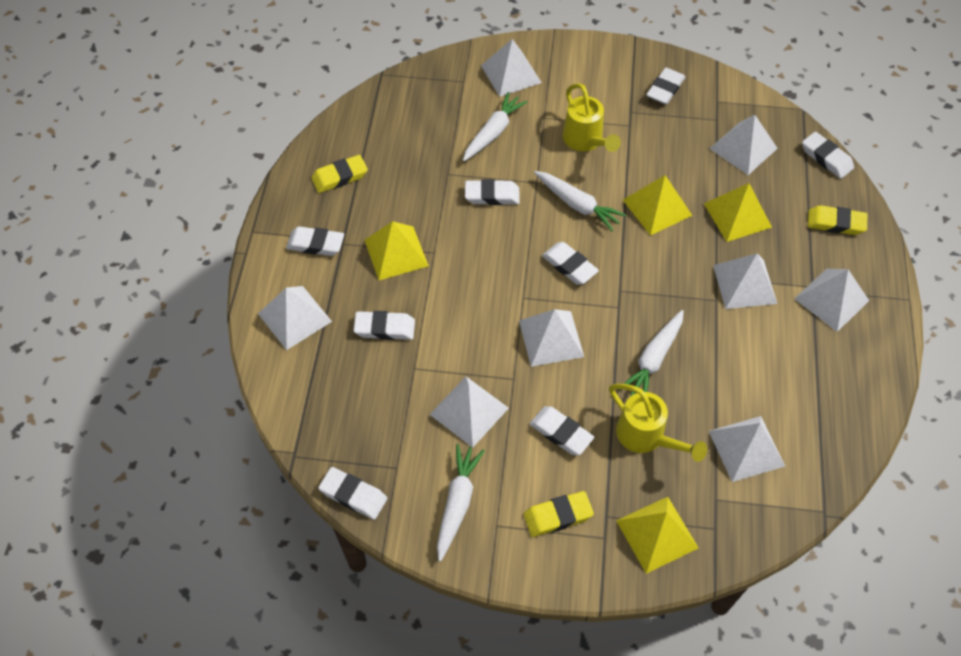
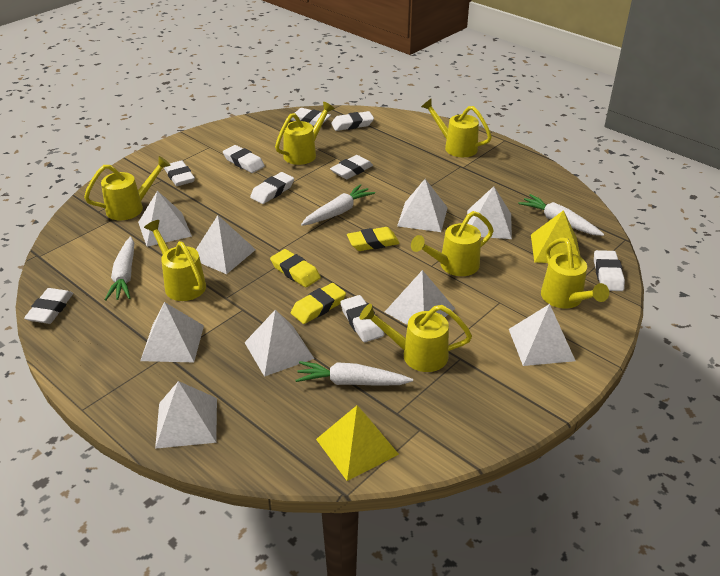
white eraser: 8 -> 9
white pyramid: 8 -> 9
yellow pyramid: 4 -> 2
yellow watering can: 2 -> 7

